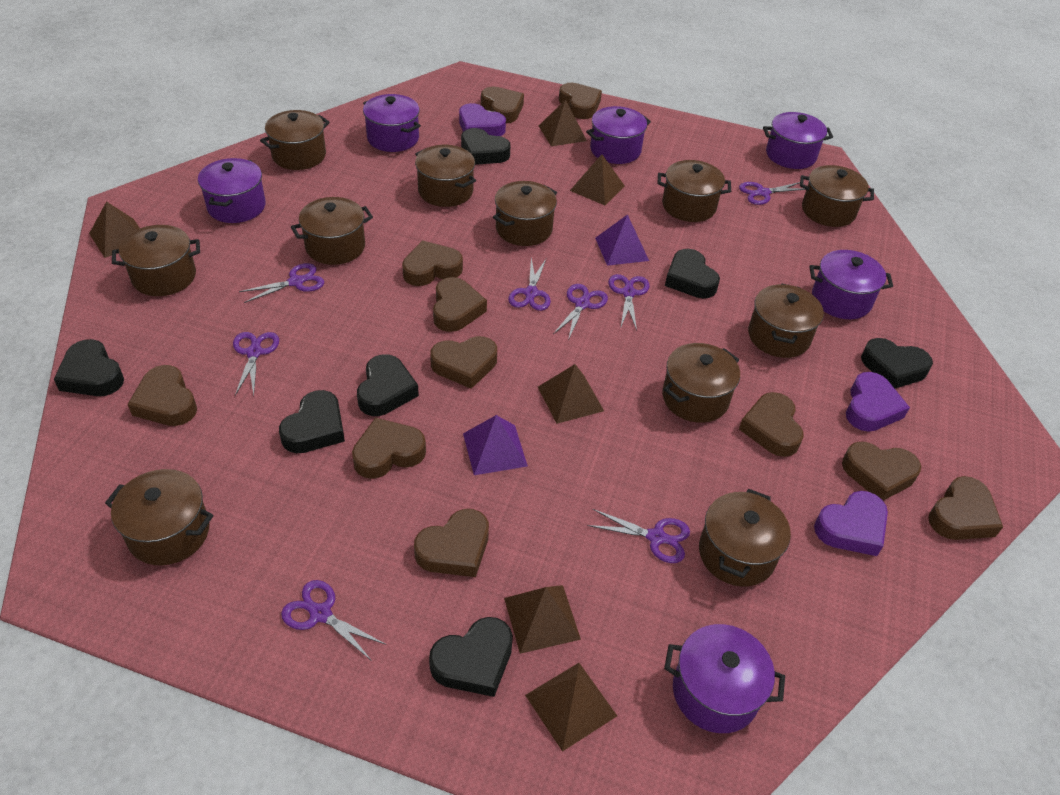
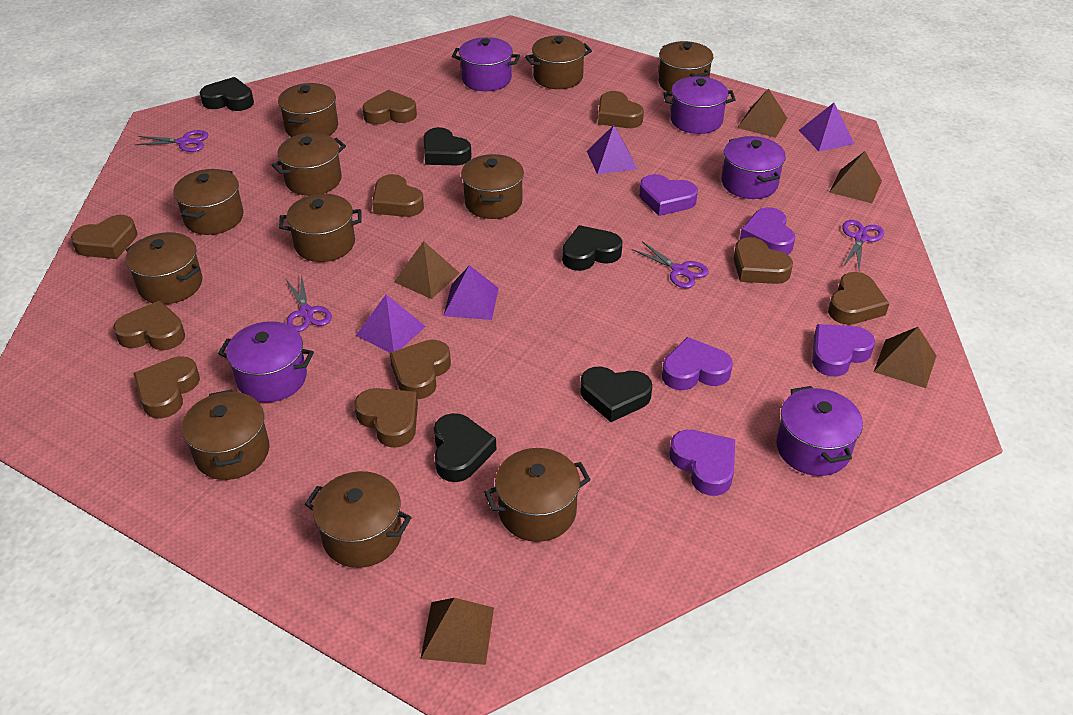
black heart: 7 -> 5
brown heart: 11 -> 10
brown pyramid: 6 -> 5
purple heart: 3 -> 5
purple pot: 6 -> 5
purple pyramid: 2 -> 4
purple scissors: 8 -> 4

